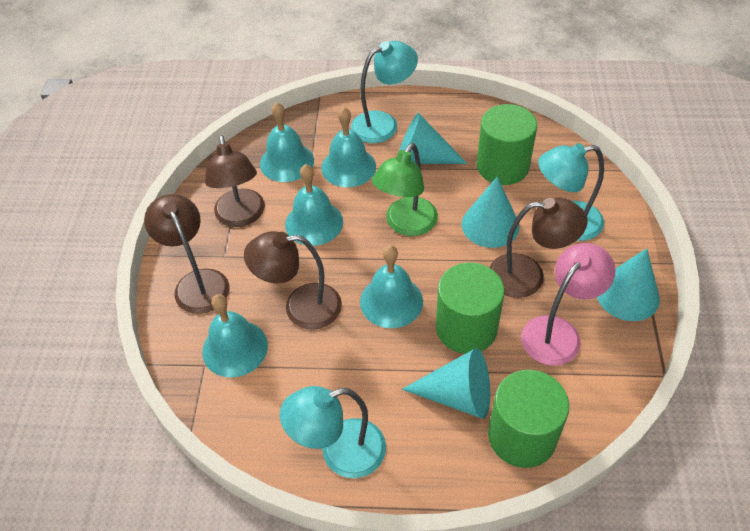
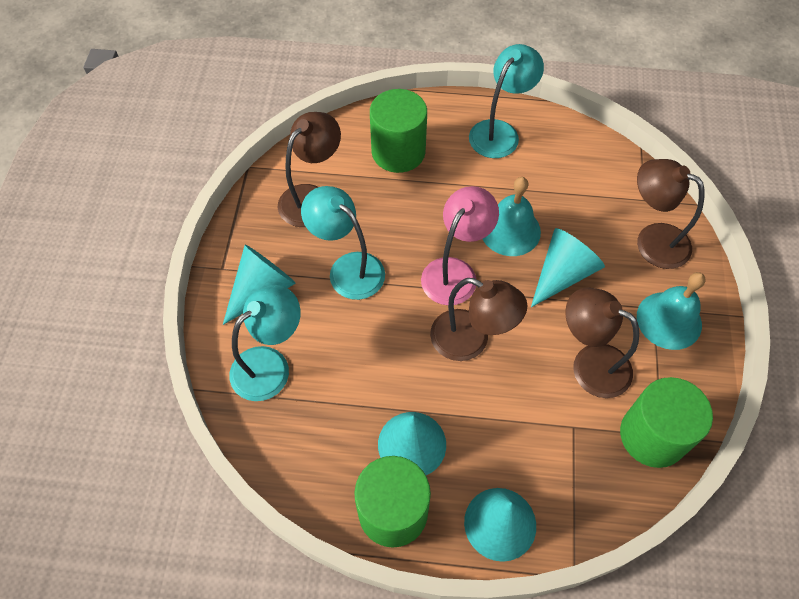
green lamp: 1 -> 0
turquoise bell: 5 -> 2

